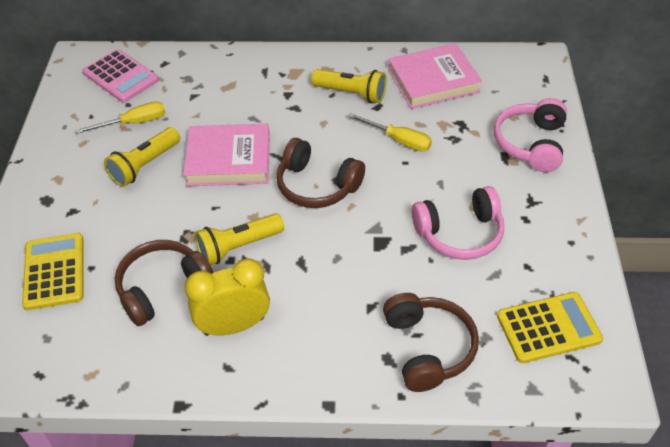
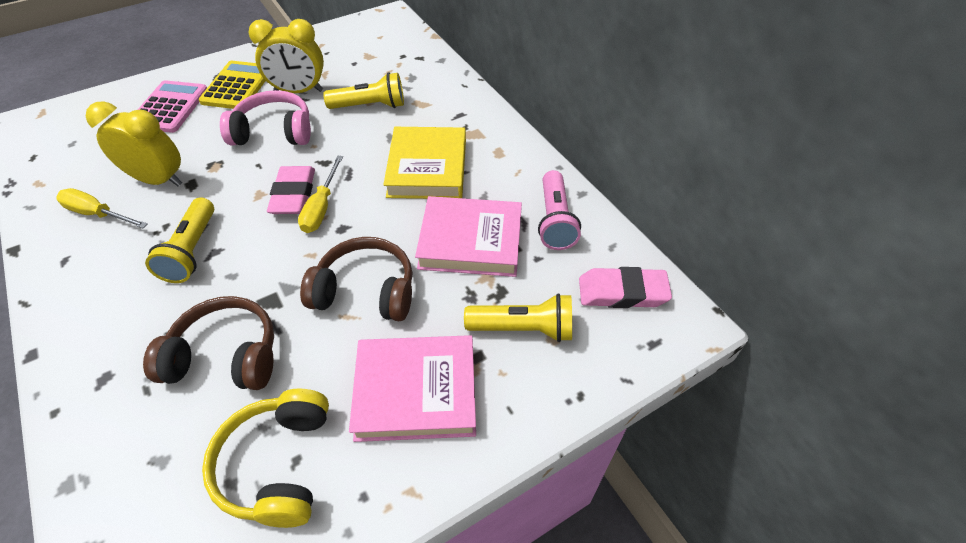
brown headphones: 3 -> 2
pink eraser: 0 -> 2
pink flashlight: 0 -> 1
pink headphones: 2 -> 1
yellow book: 0 -> 1
yellow calculator: 2 -> 1
yellow clock: 1 -> 2
yellow headphones: 0 -> 1

